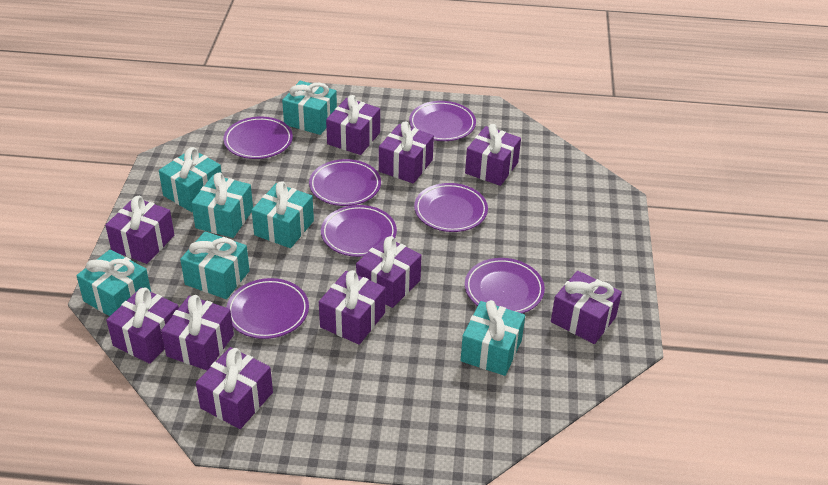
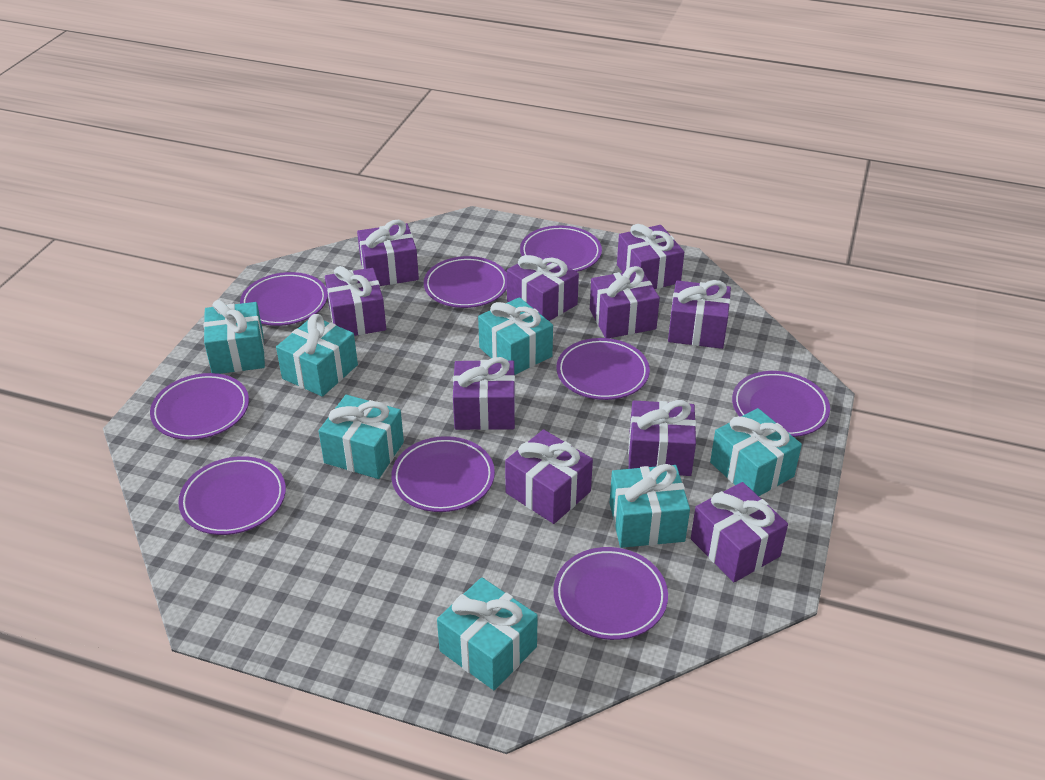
purple plate: 7 -> 9

